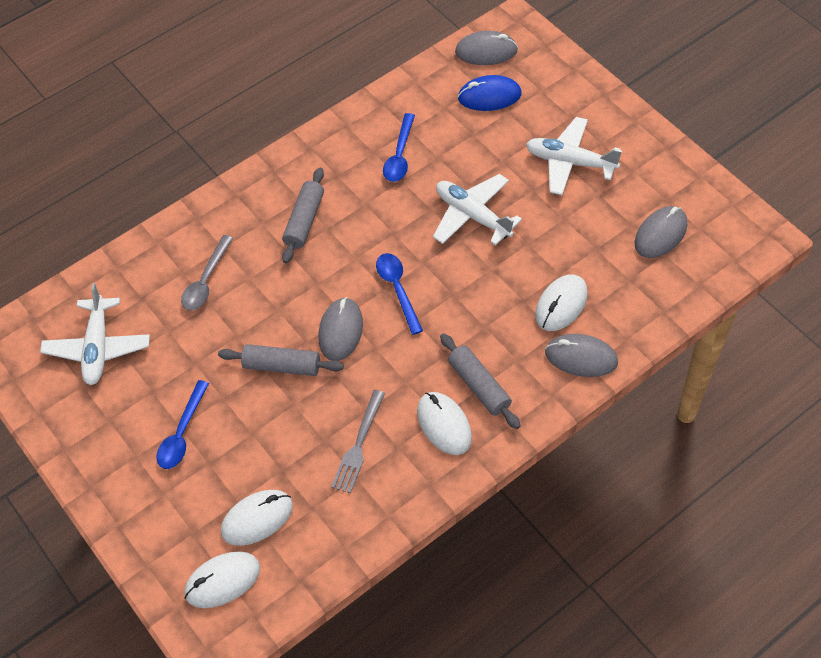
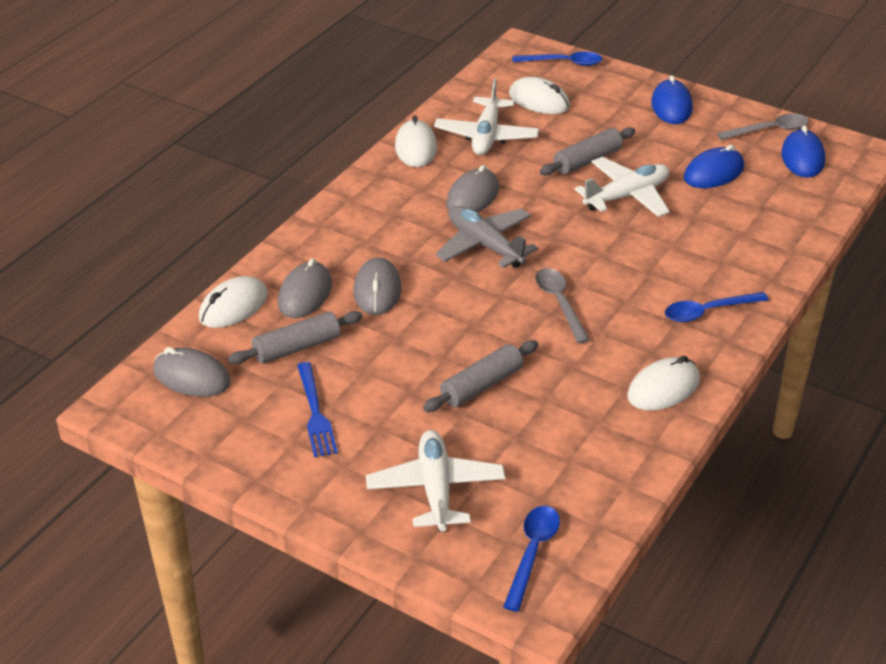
blue fork: 0 -> 1
blue mouse: 1 -> 3
grey fork: 1 -> 0
grey plane: 0 -> 1
grey spoon: 1 -> 2

